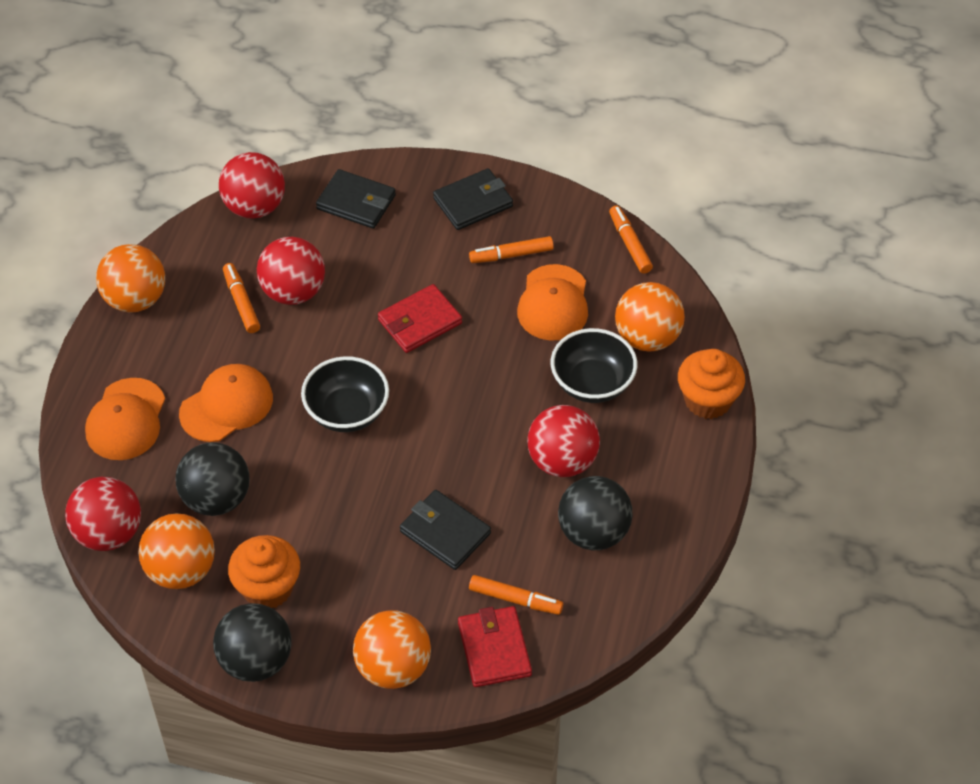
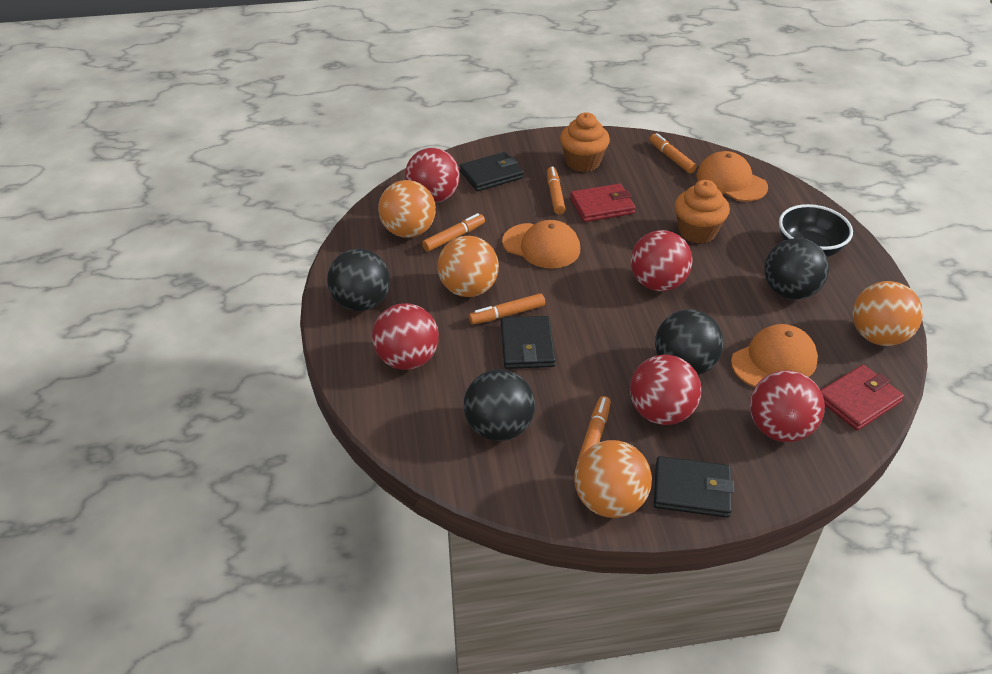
black ball: 3 -> 4
black bowl: 2 -> 1
orange marker: 4 -> 5
red ball: 4 -> 5

